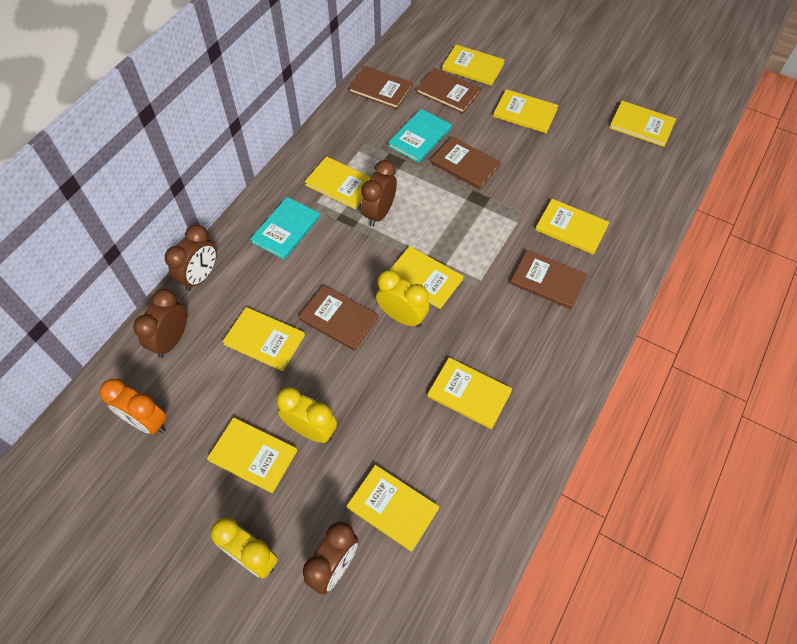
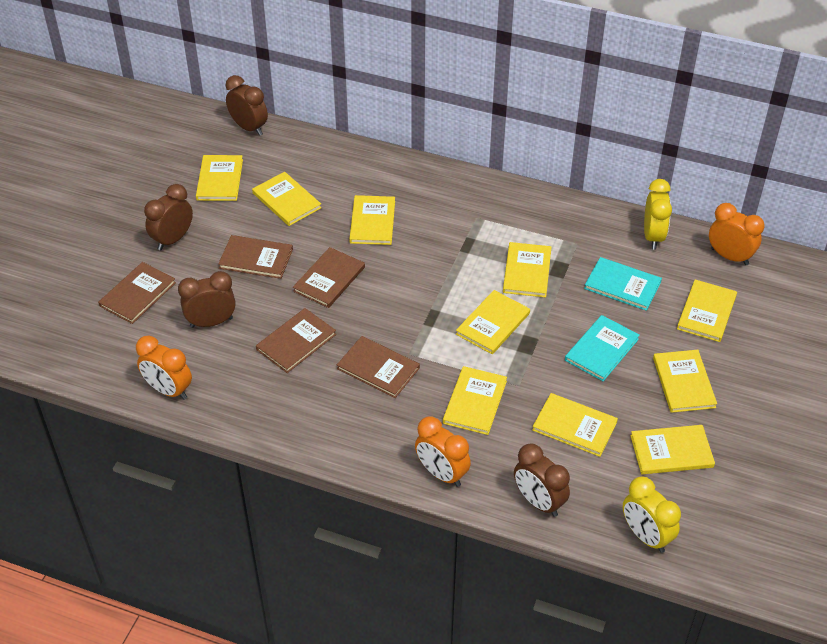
orange clock: 1 -> 3
yellow clock: 3 -> 2

